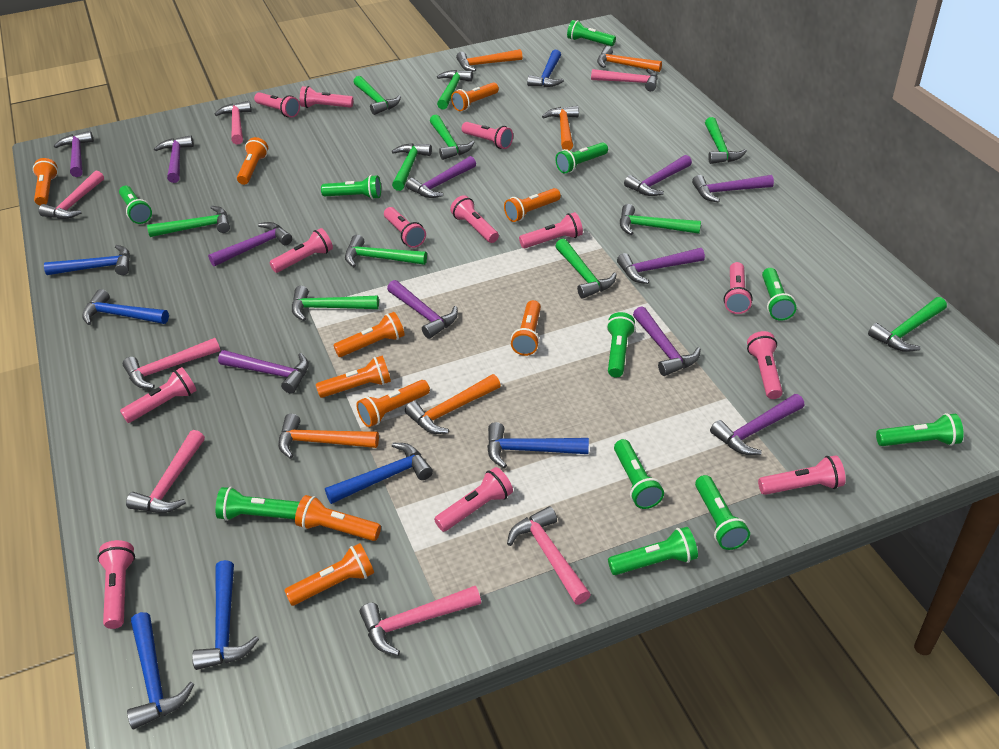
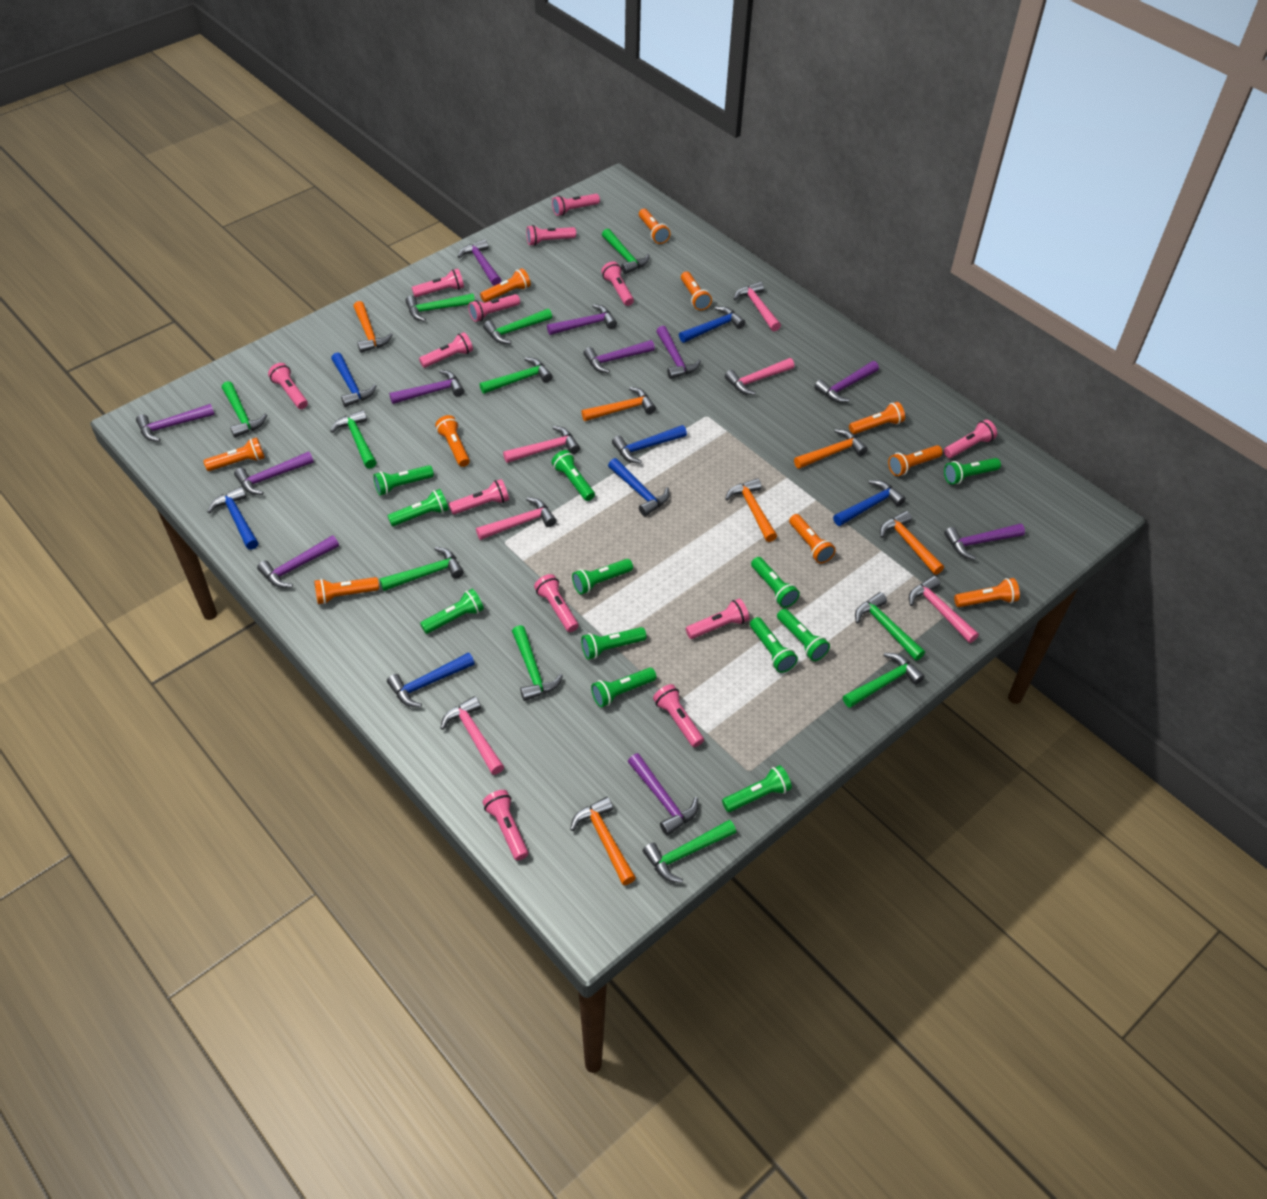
green flashlight: 11 -> 12
orange hammer: 5 -> 6
pink hammer: 7 -> 6

